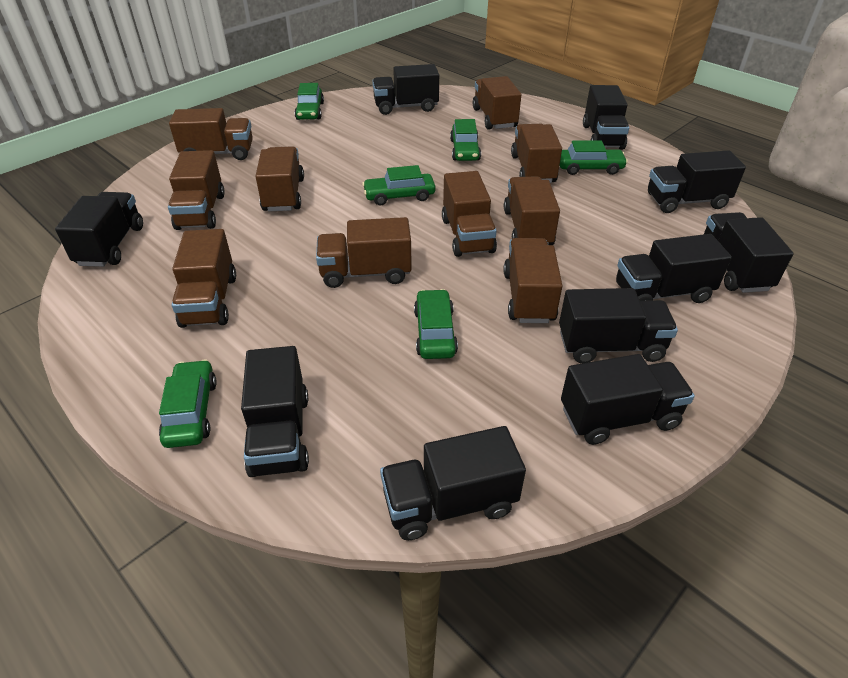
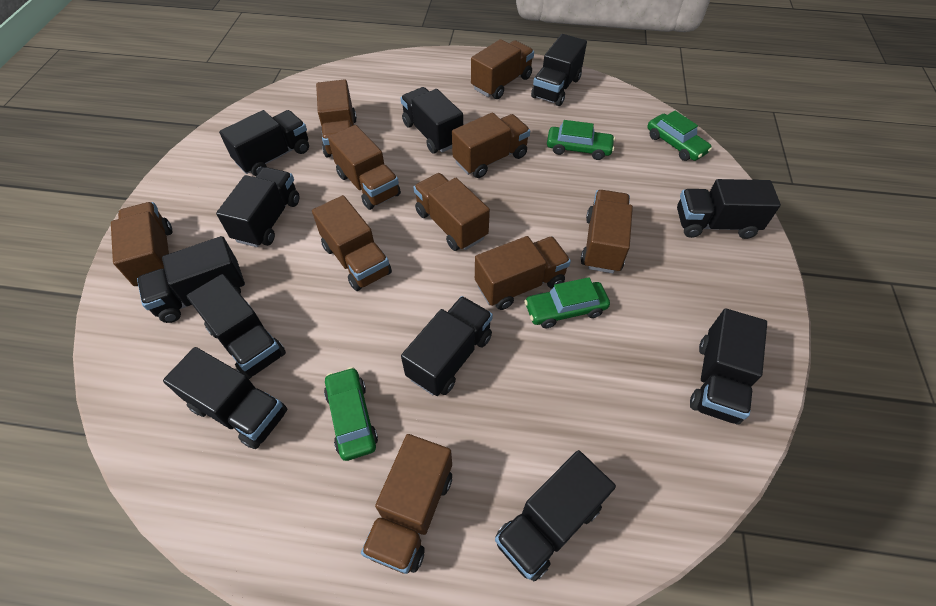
black truck: 10 -> 11
green car: 6 -> 4

